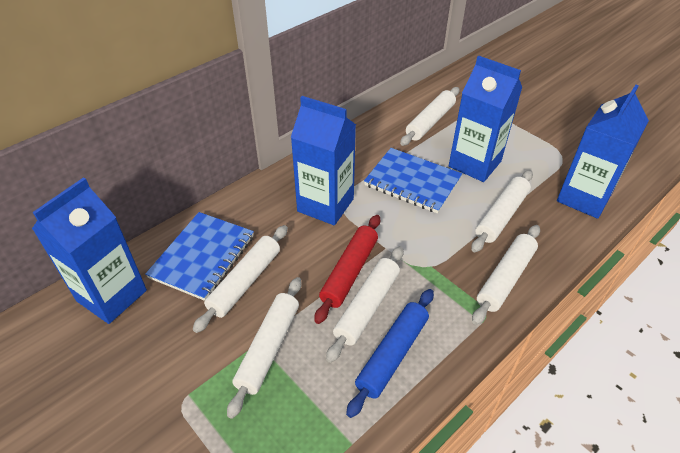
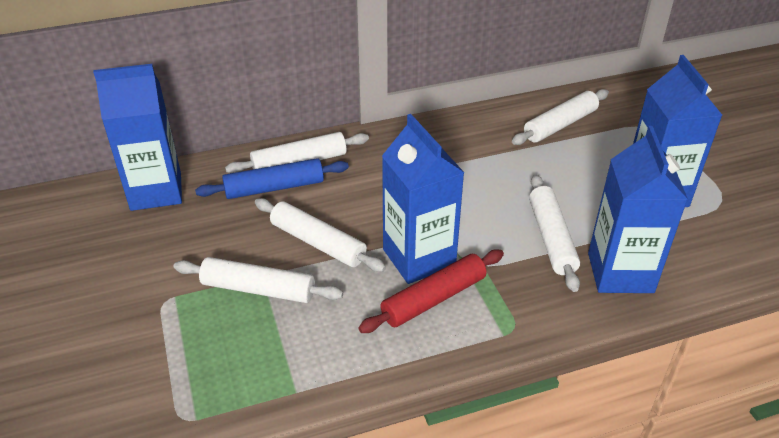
blue notebook: 2 -> 0
white rolling pin: 6 -> 5

